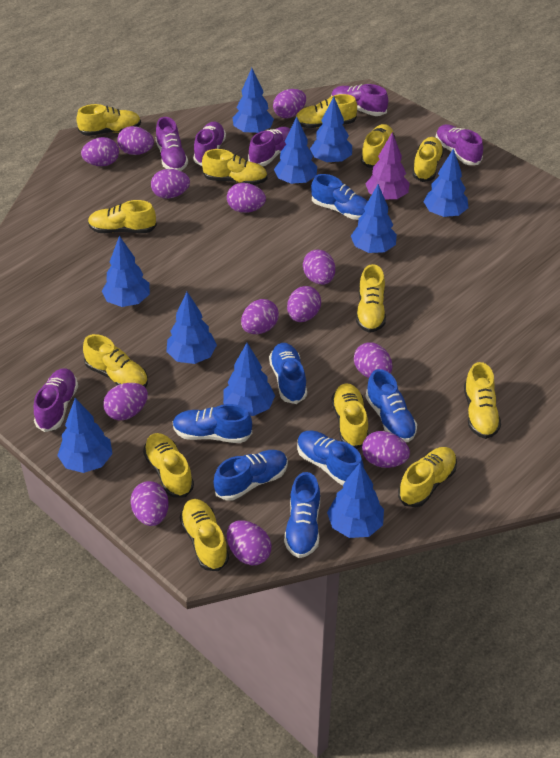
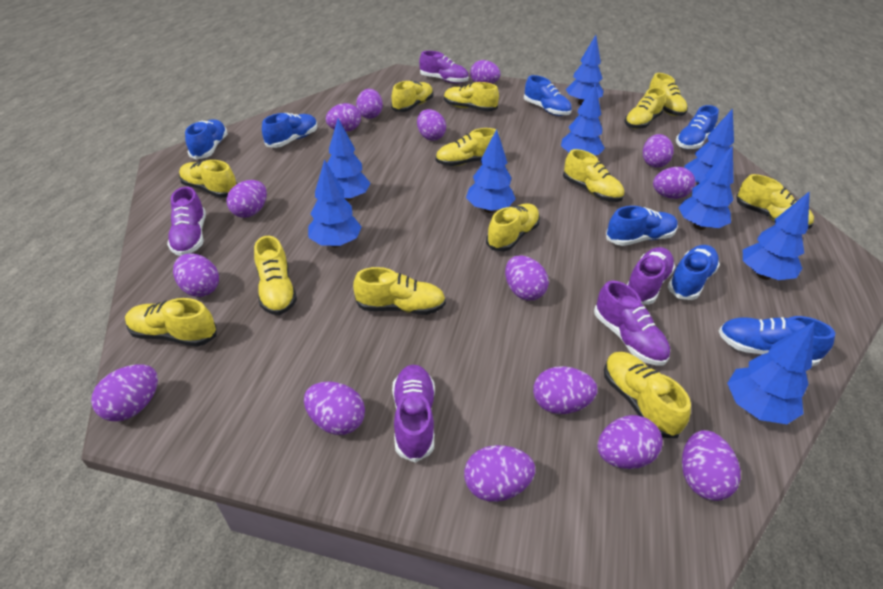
blue tree: 10 -> 9
purple egg: 13 -> 15
purple shoe: 6 -> 5
purple tree: 1 -> 0

